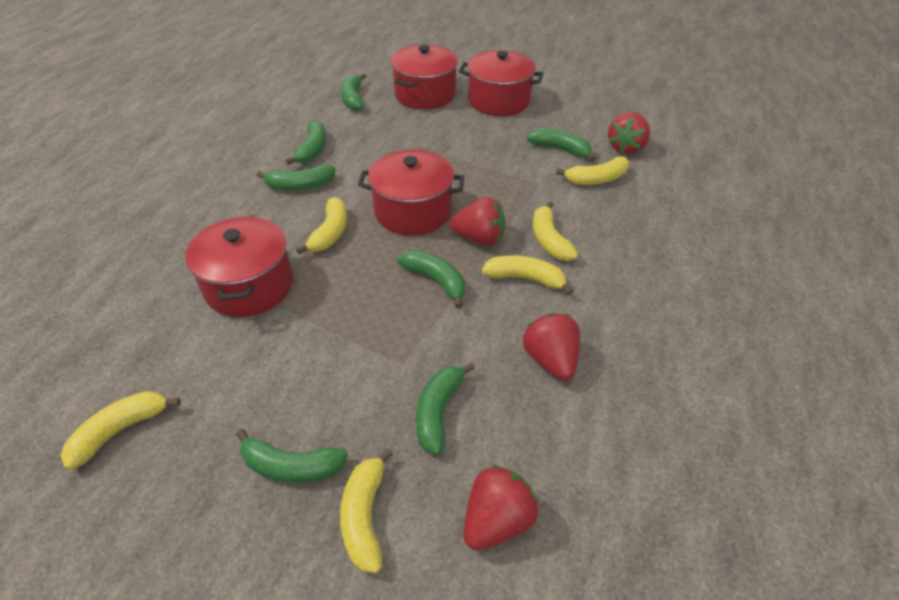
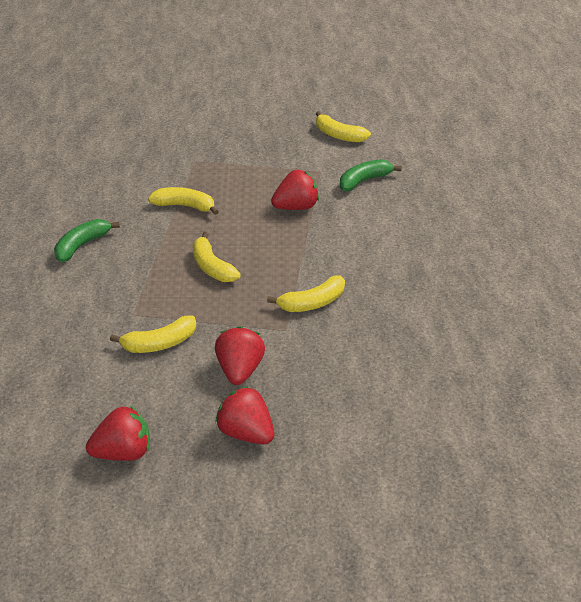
green banana: 7 -> 2
red pot: 4 -> 0
yellow banana: 6 -> 5

